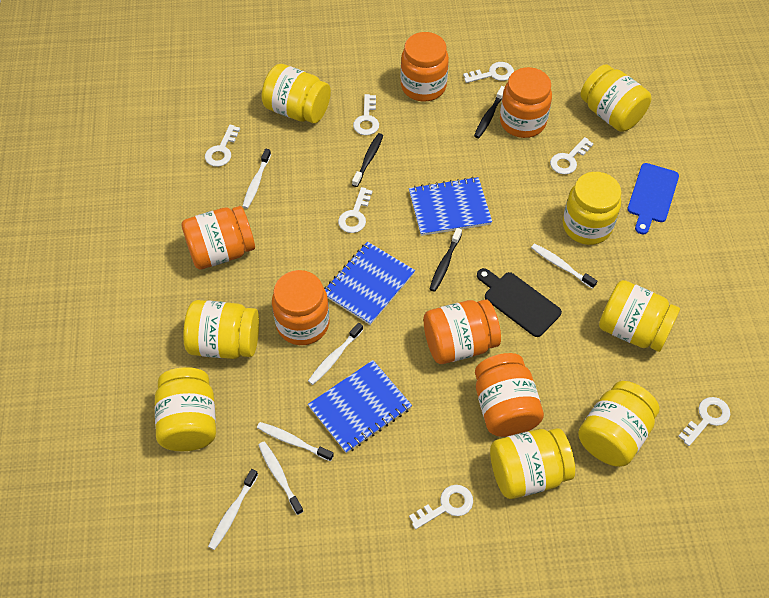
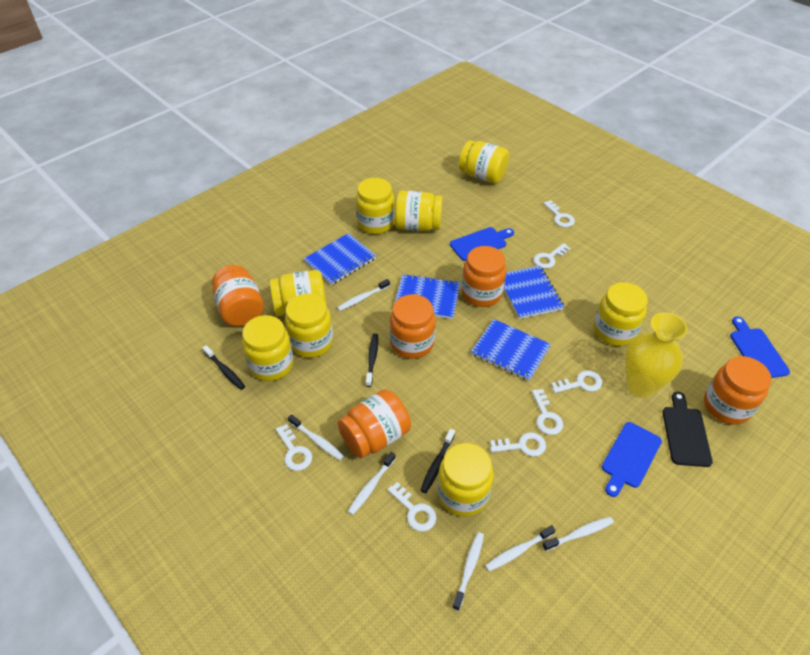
blue cutting board: 1 -> 3
blue notebook: 3 -> 4
orange jar: 6 -> 5
yellow vase: 0 -> 1

